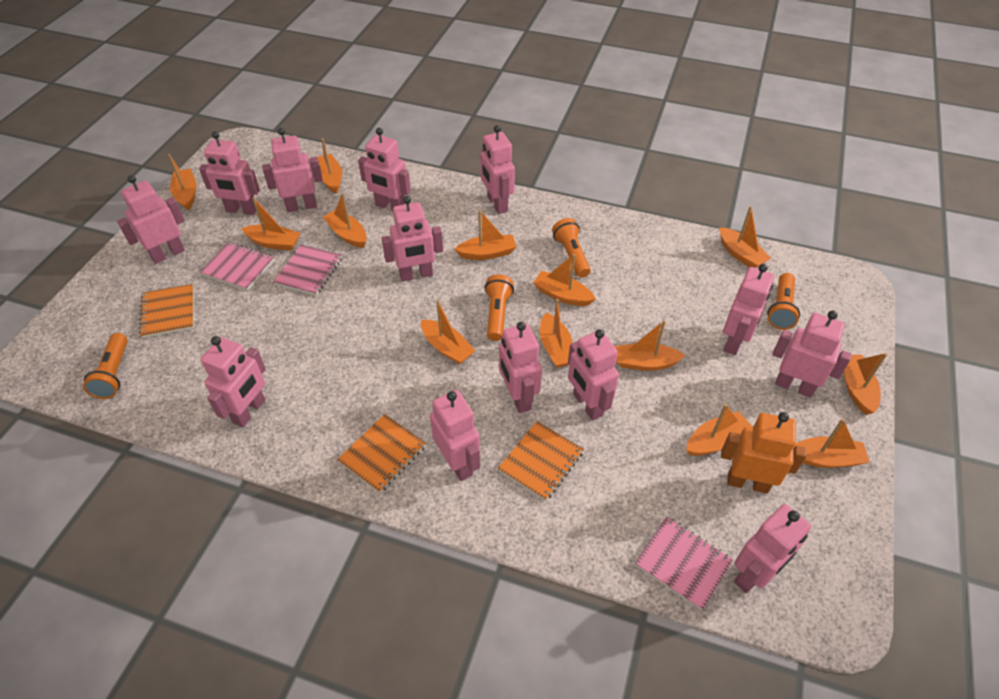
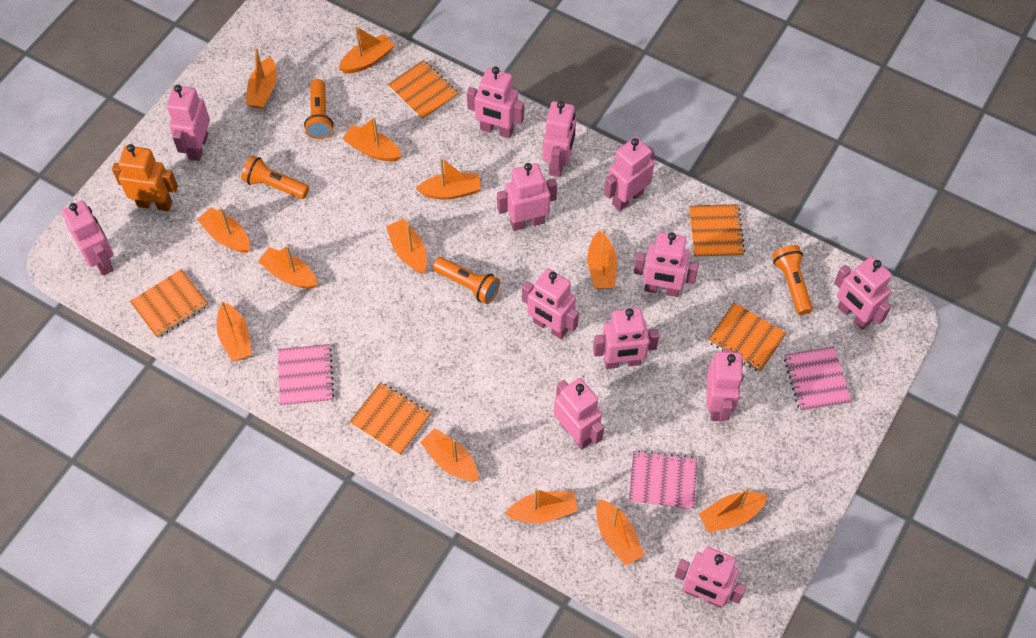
orange notebook: 3 -> 5

